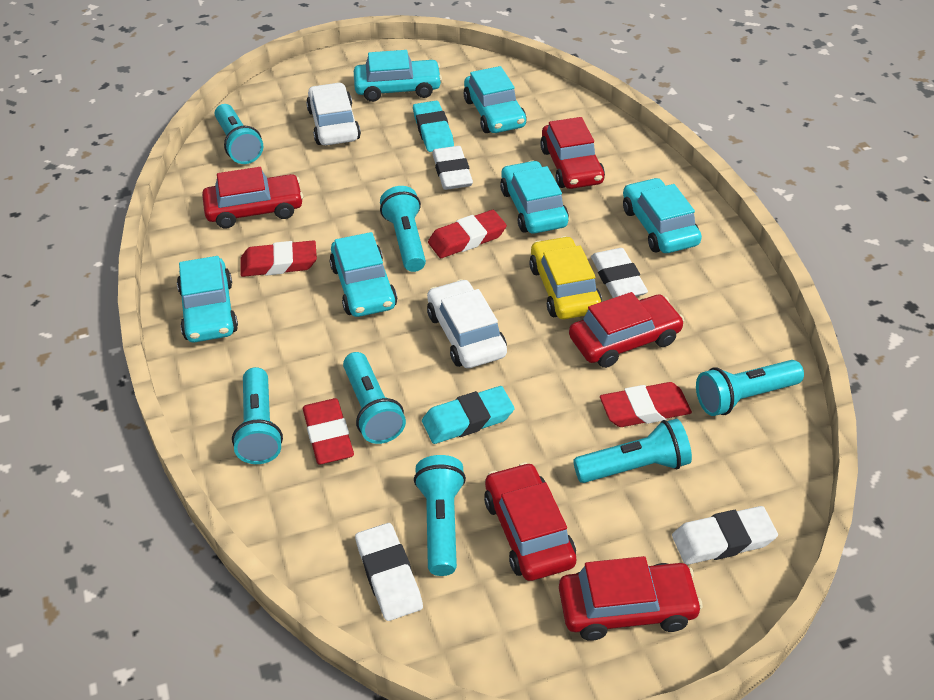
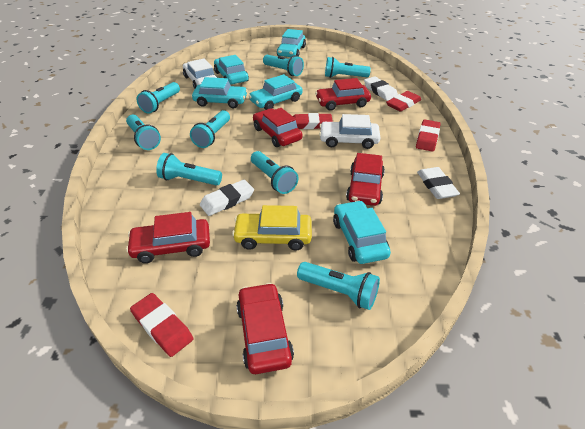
turquoise car: 6 -> 5
turquoise eraser: 2 -> 0
turquoise flashlight: 7 -> 8
white eraser: 4 -> 3

